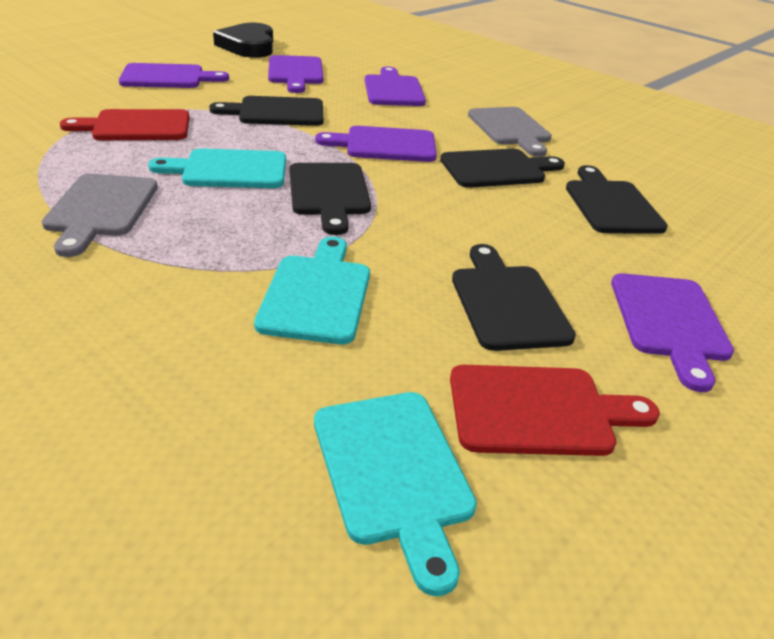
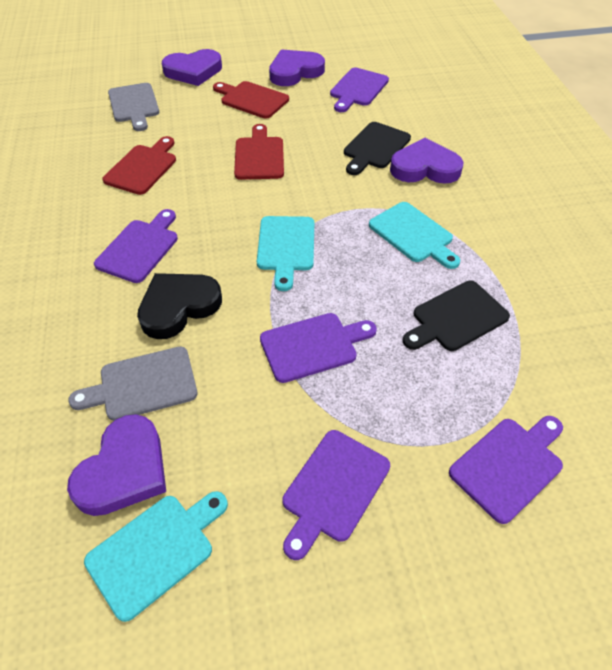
black cutting board: 5 -> 2
purple heart: 0 -> 4
red cutting board: 2 -> 3

